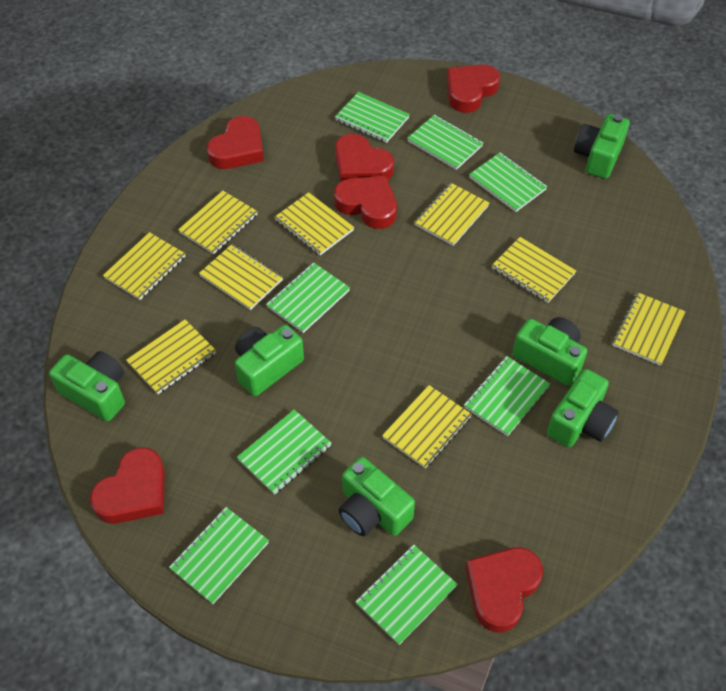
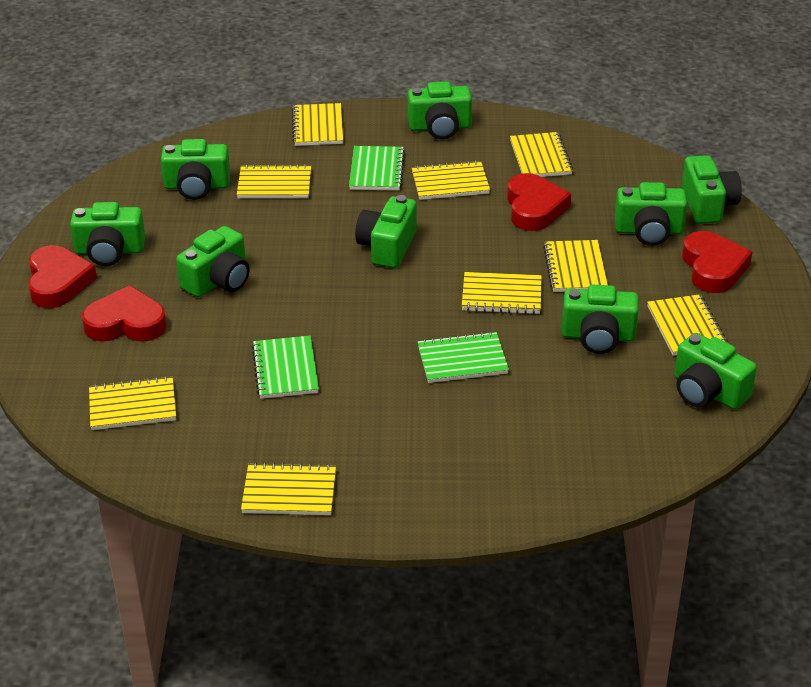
green camera: 6 -> 9
green notebook: 8 -> 3
red heart: 6 -> 4

